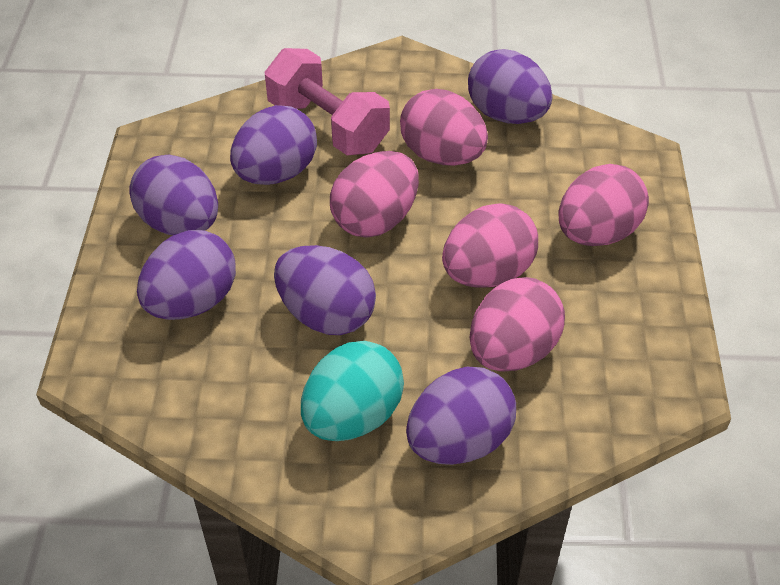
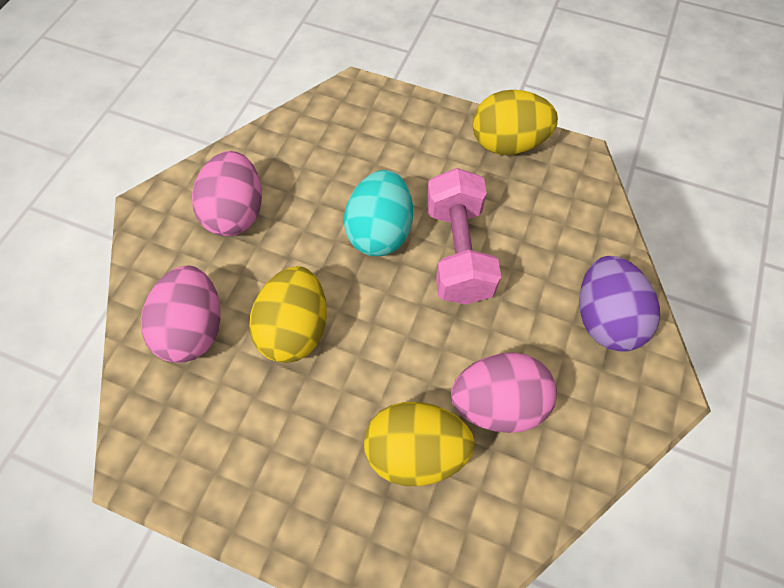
pink egg: 5 -> 3
purple egg: 6 -> 1
yellow egg: 0 -> 3

